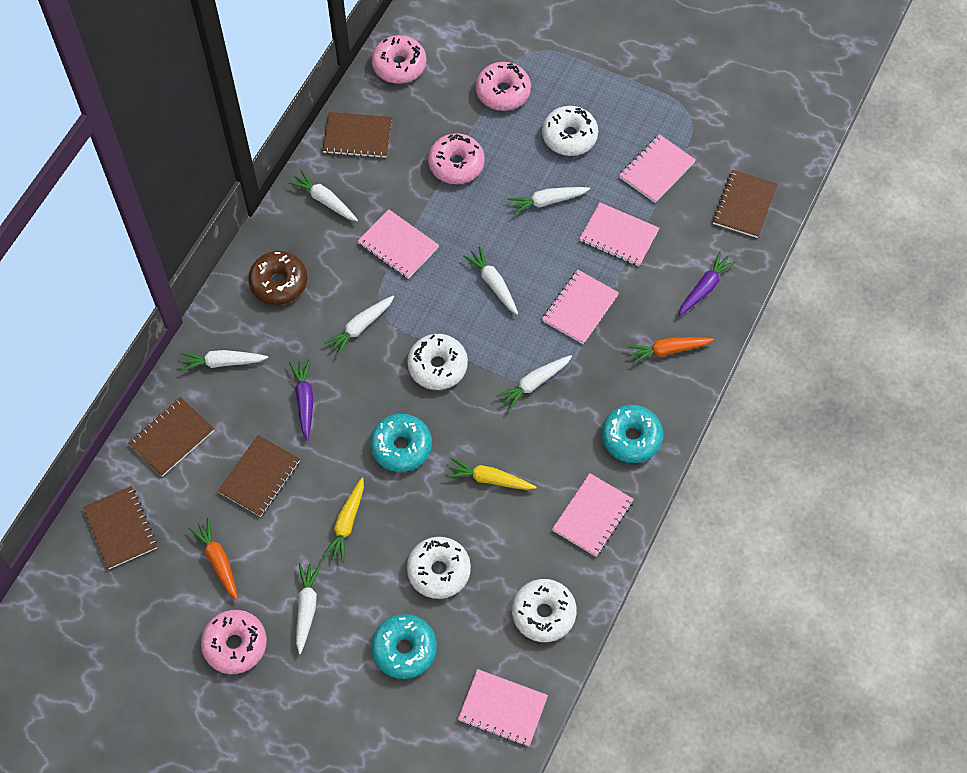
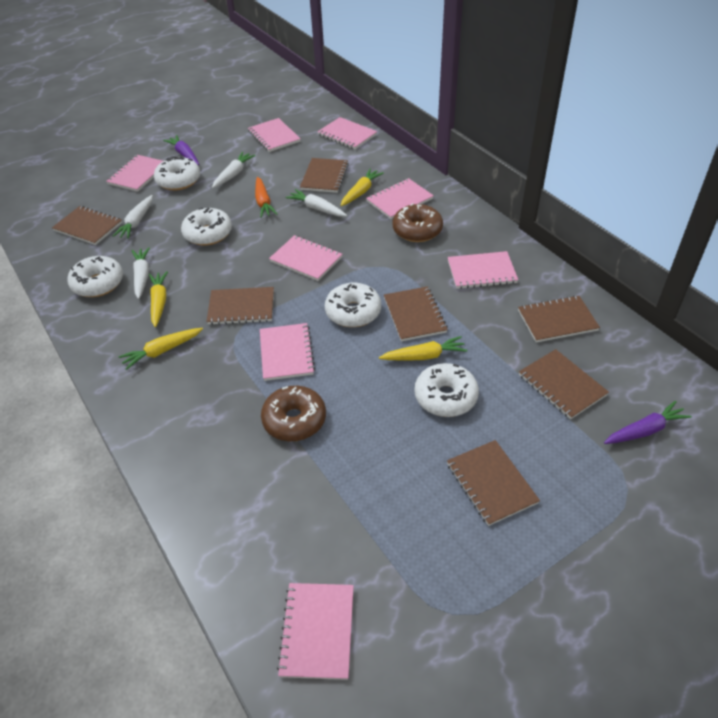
brown donut: 1 -> 2
brown notebook: 5 -> 7
orange carrot: 2 -> 1
pink donut: 4 -> 0
pink notebook: 6 -> 8
turquoise donut: 3 -> 0
white carrot: 7 -> 4
white donut: 4 -> 5
yellow carrot: 2 -> 4

